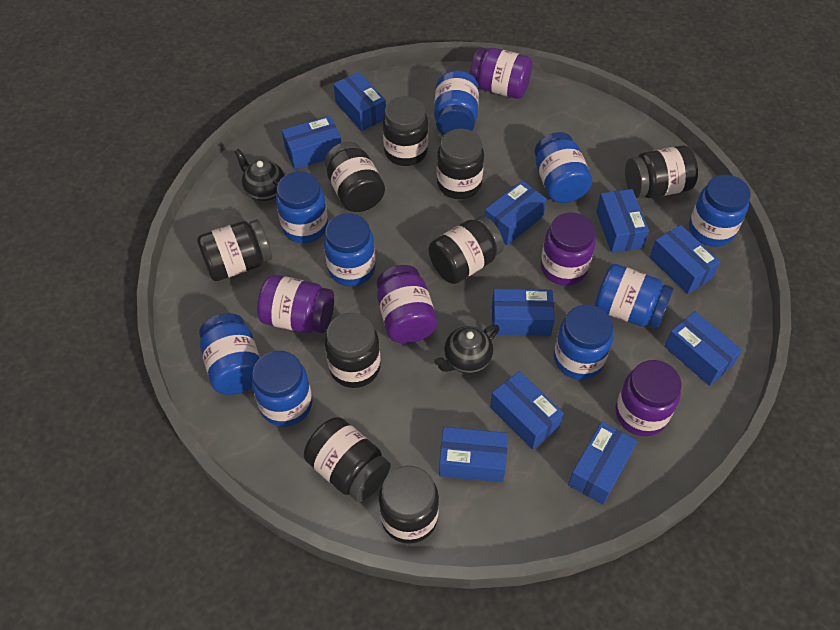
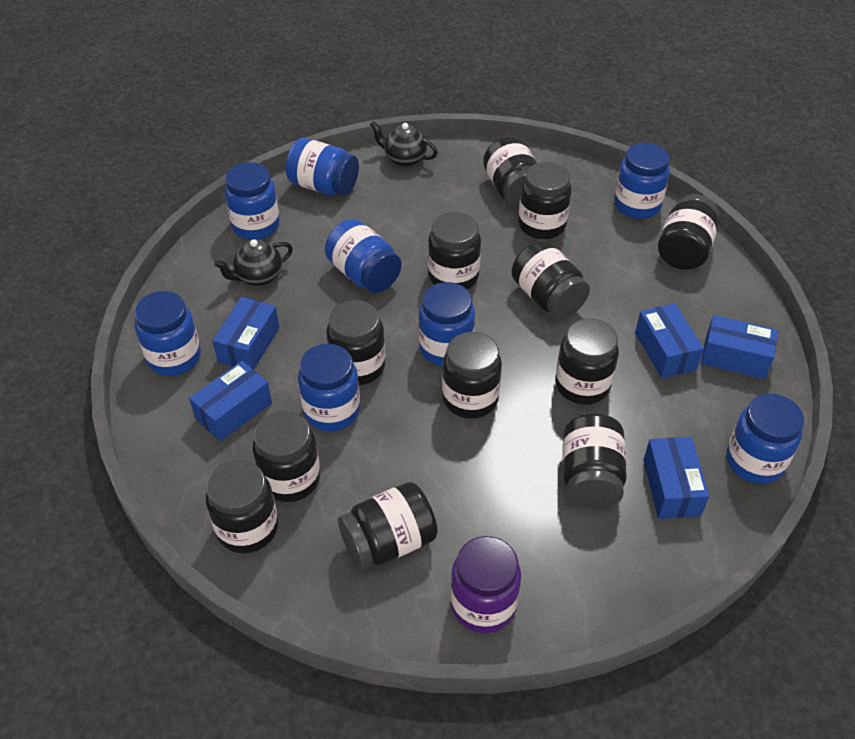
black jar: 9 -> 12
blue box: 10 -> 5
blue jar: 9 -> 8
purple jar: 5 -> 1

